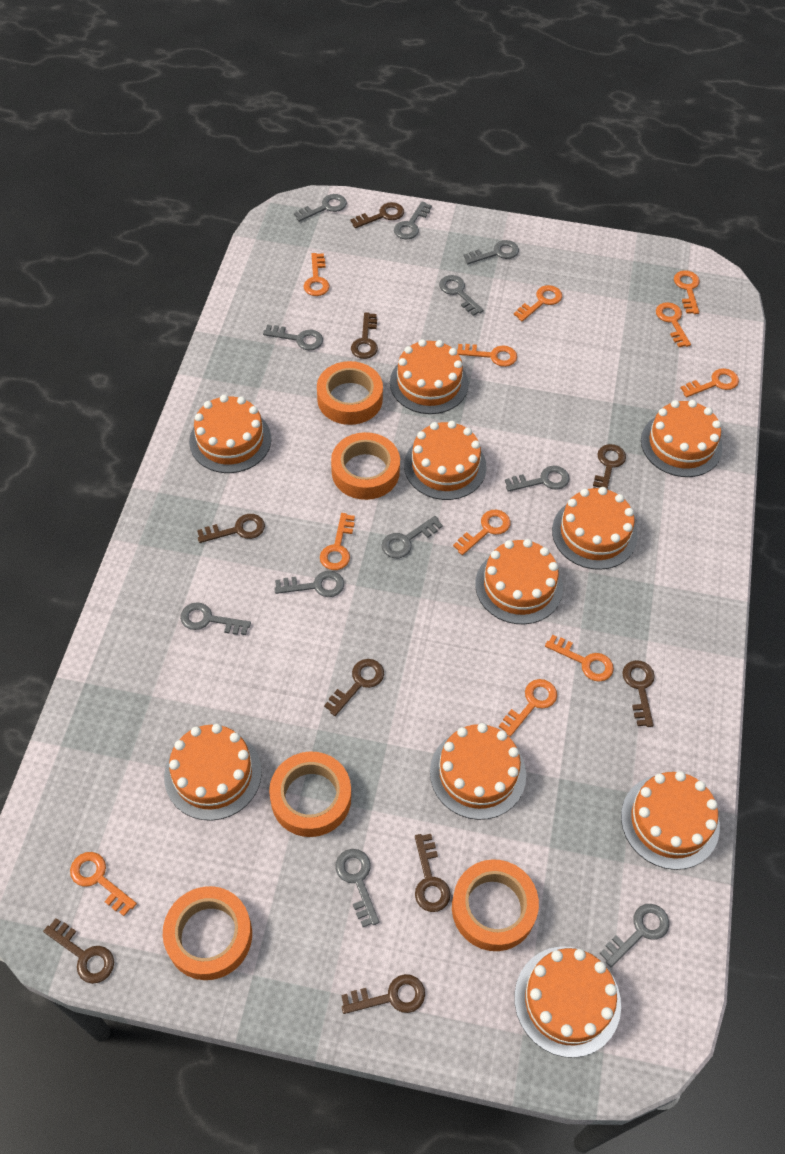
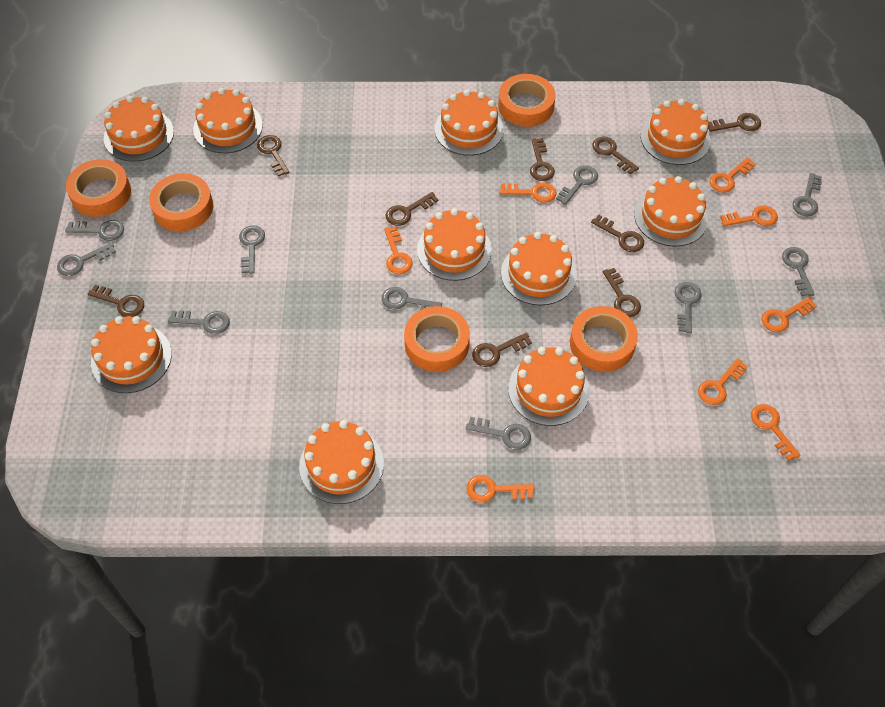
grey key: 11 -> 10
orange key: 11 -> 8

